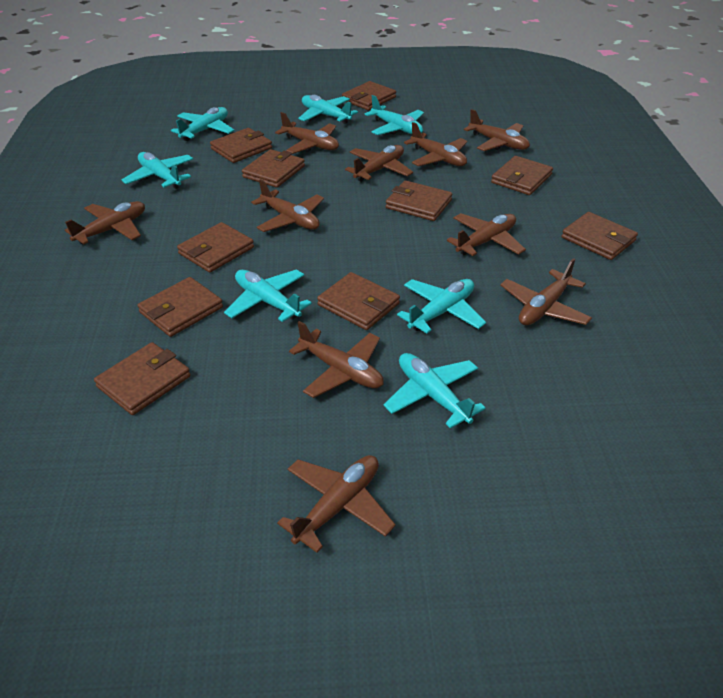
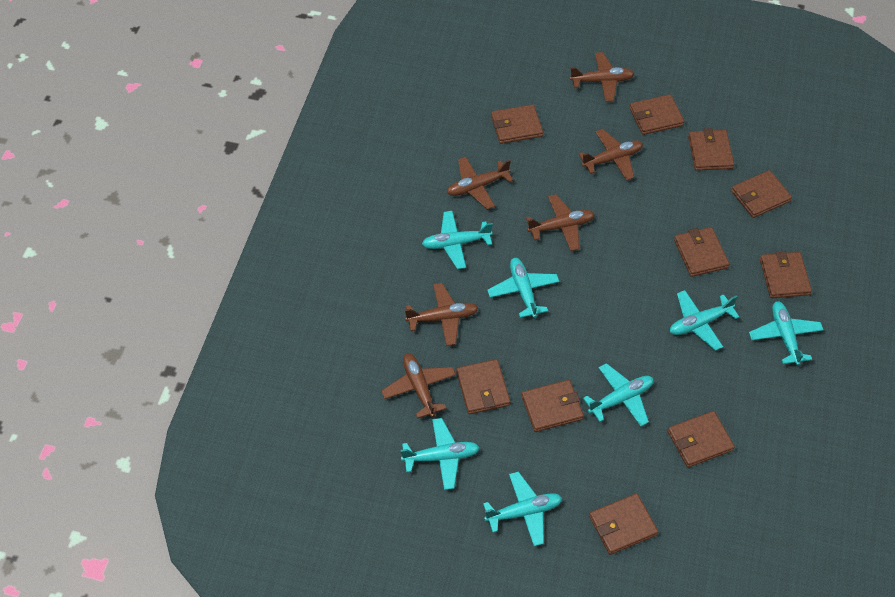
brown plane: 10 -> 6

